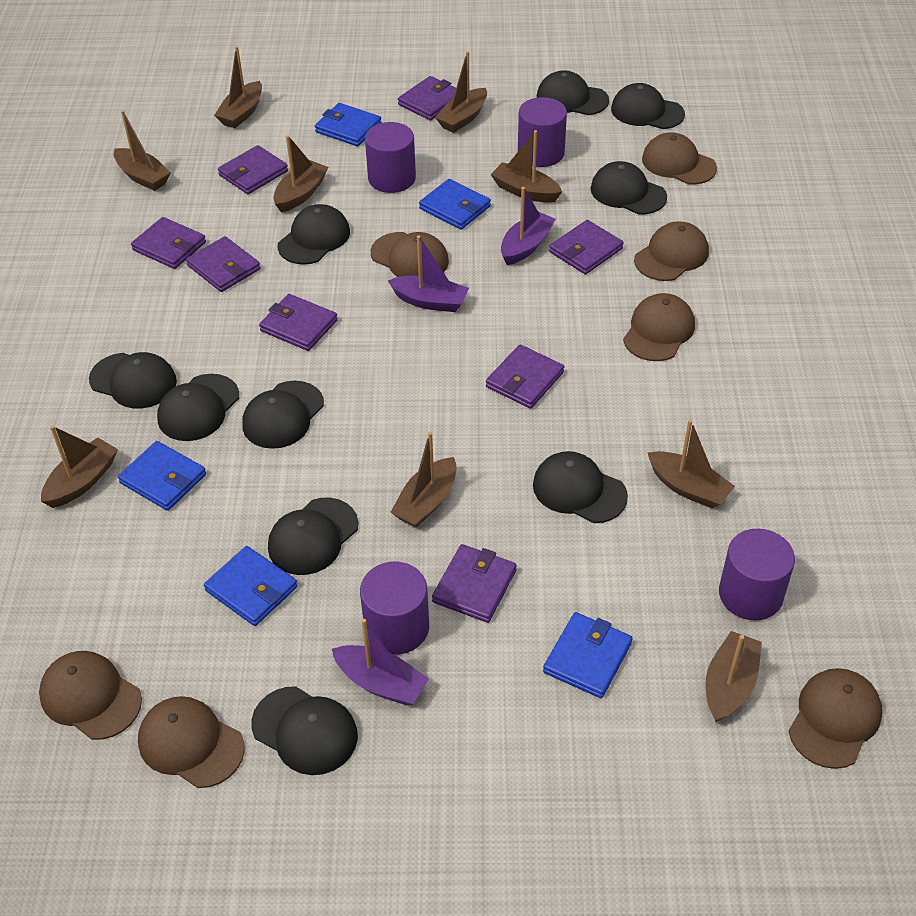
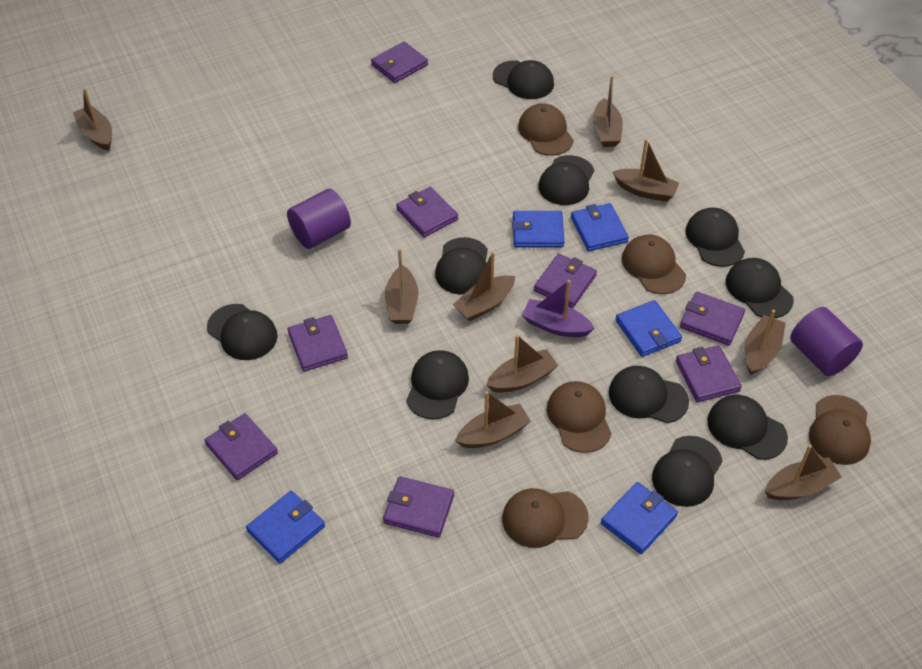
brown cap: 7 -> 5
purple boat: 3 -> 1
purple cylinder: 4 -> 2

